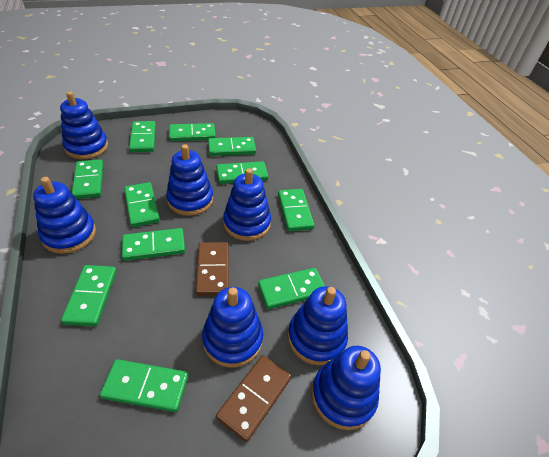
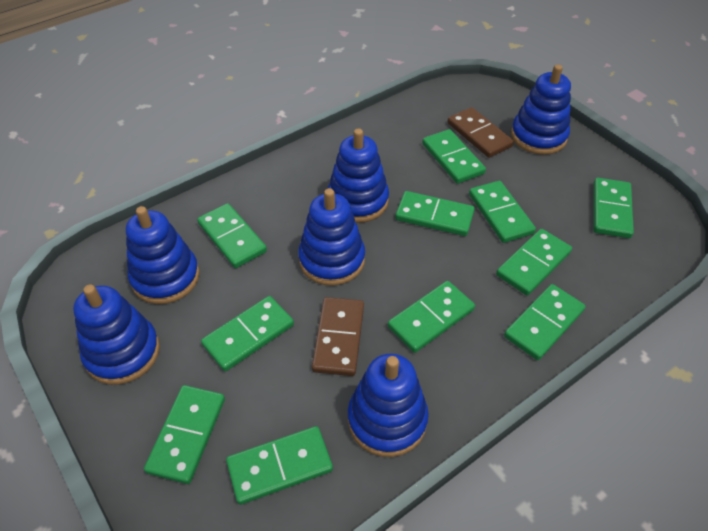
blue stacking toy: 7 -> 6

